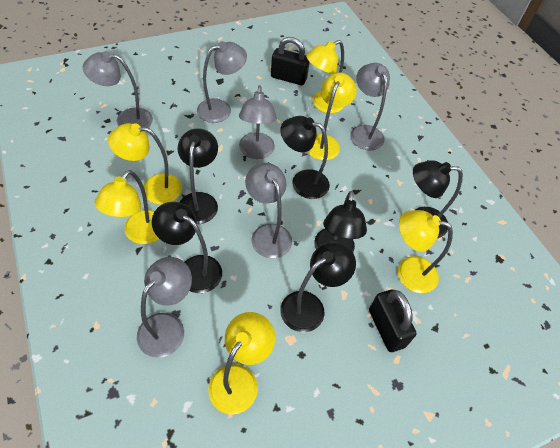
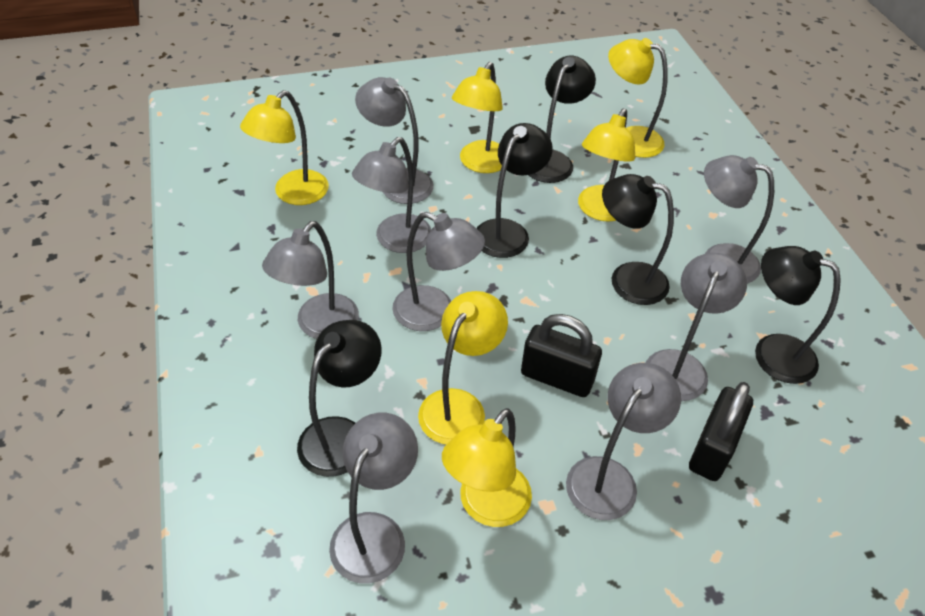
black lamp: 6 -> 5
grey lamp: 6 -> 8

